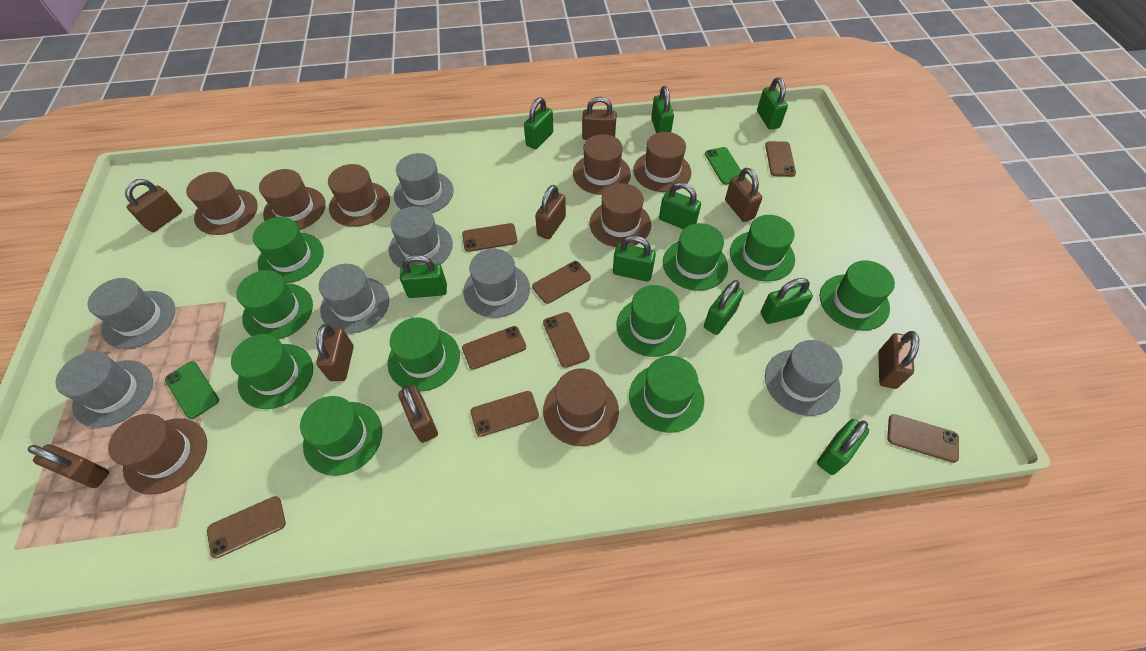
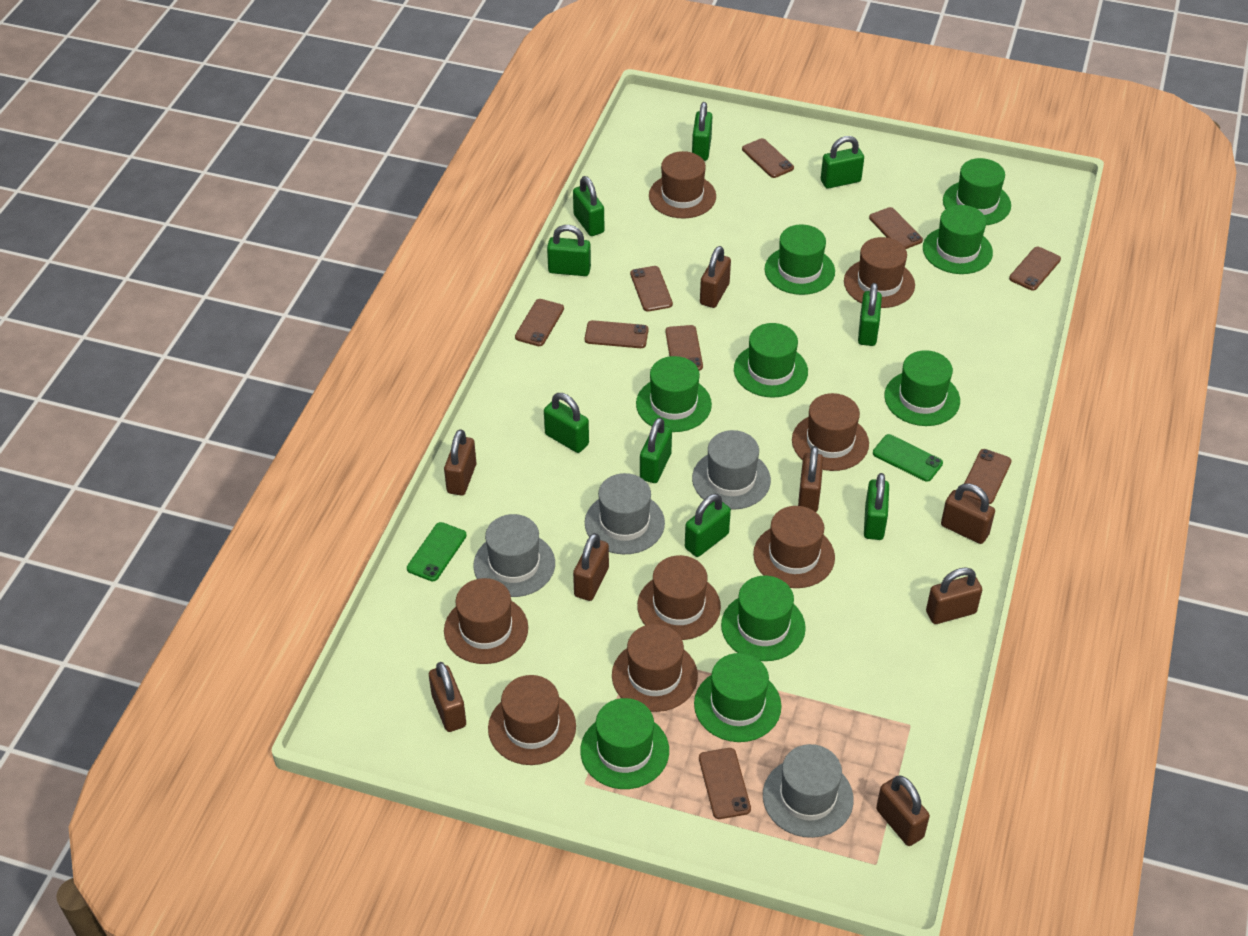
brown phone: 8 -> 9
green hat: 10 -> 9
grey hat: 7 -> 4

